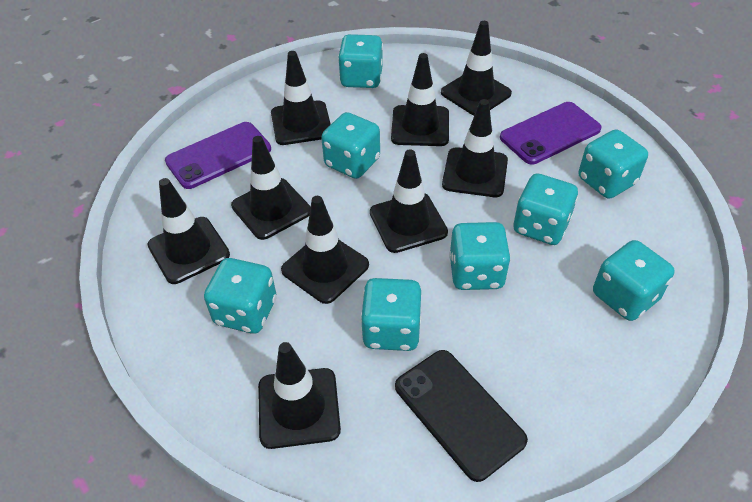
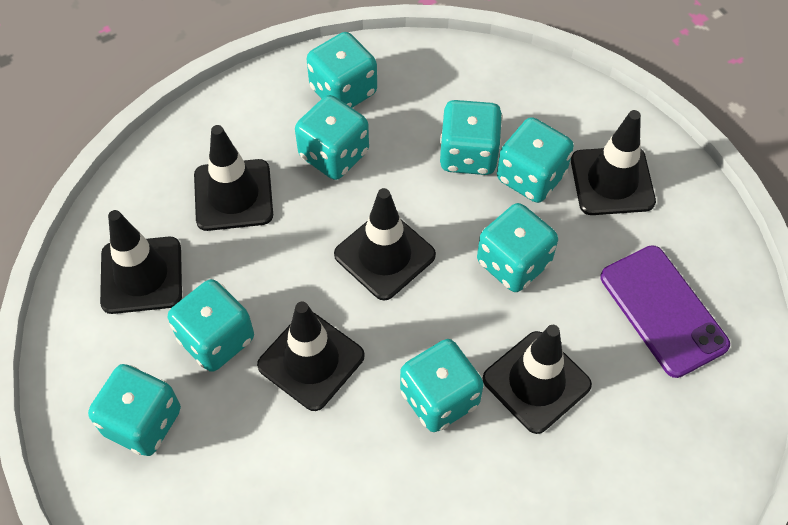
black phone: 1 -> 0
black traffic cone: 9 -> 6
purple phone: 2 -> 1

